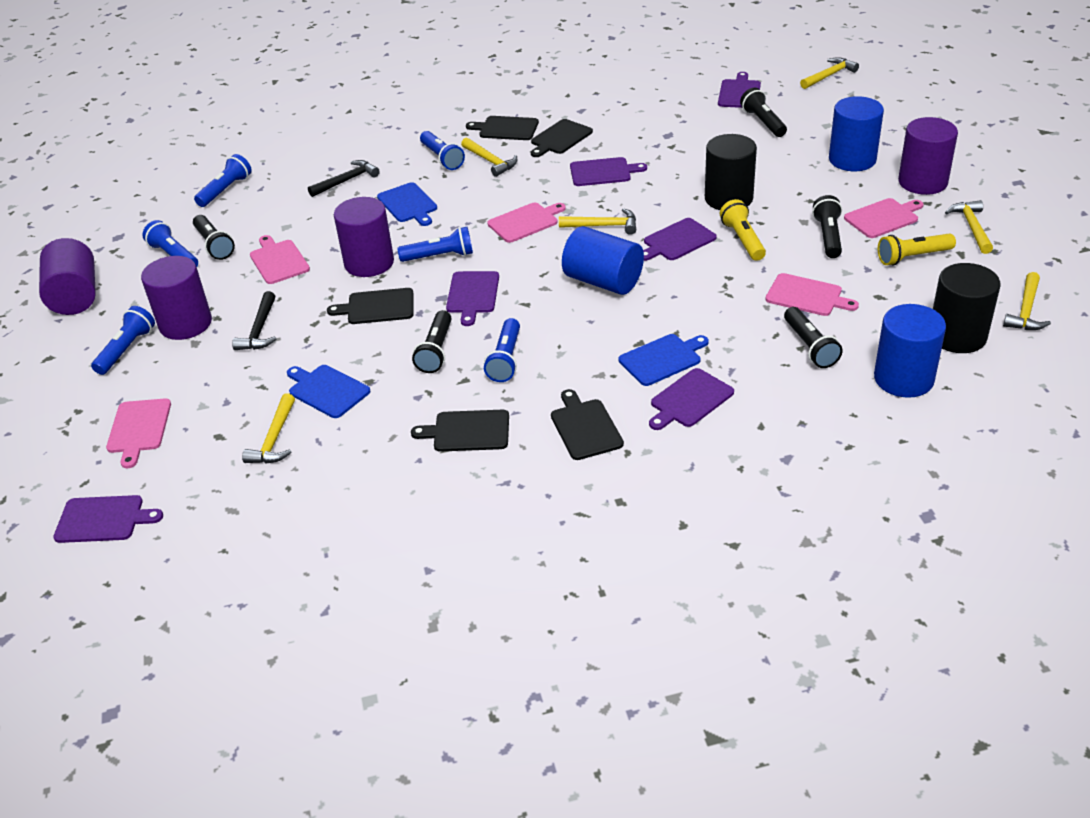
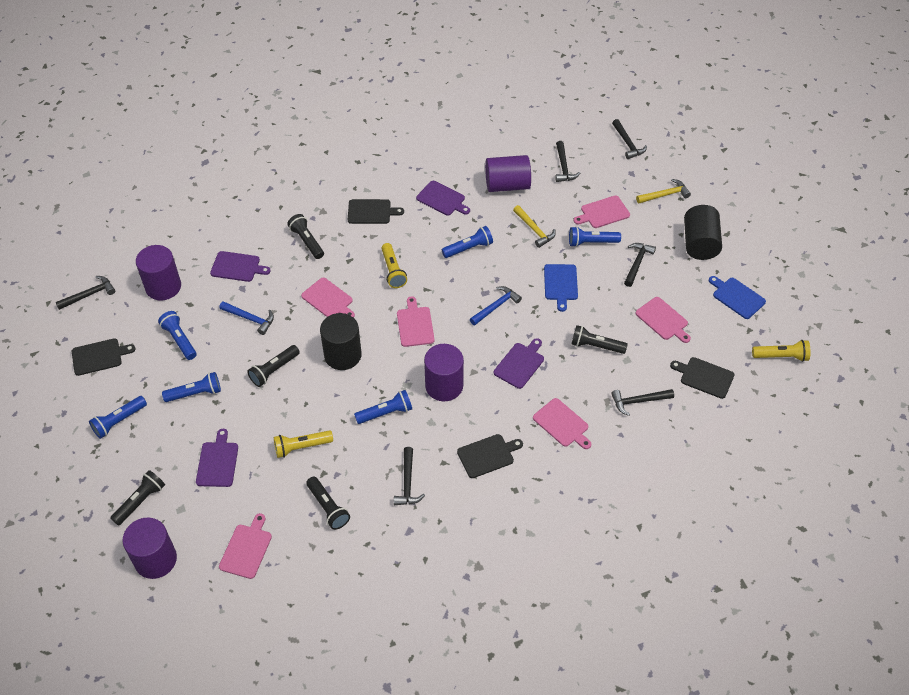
black cutting board: 5 -> 4
black hammer: 2 -> 6
blue cutting board: 3 -> 2
blue cylinder: 3 -> 0
blue hammer: 0 -> 2
pink cutting board: 5 -> 6
purple cutting board: 6 -> 4
yellow flashlight: 2 -> 3
yellow hammer: 6 -> 2

